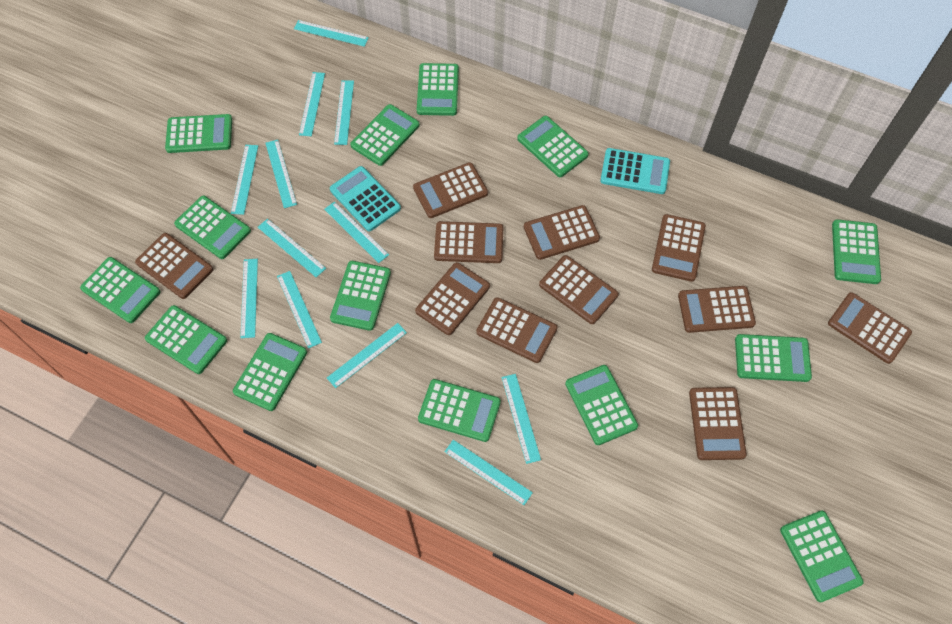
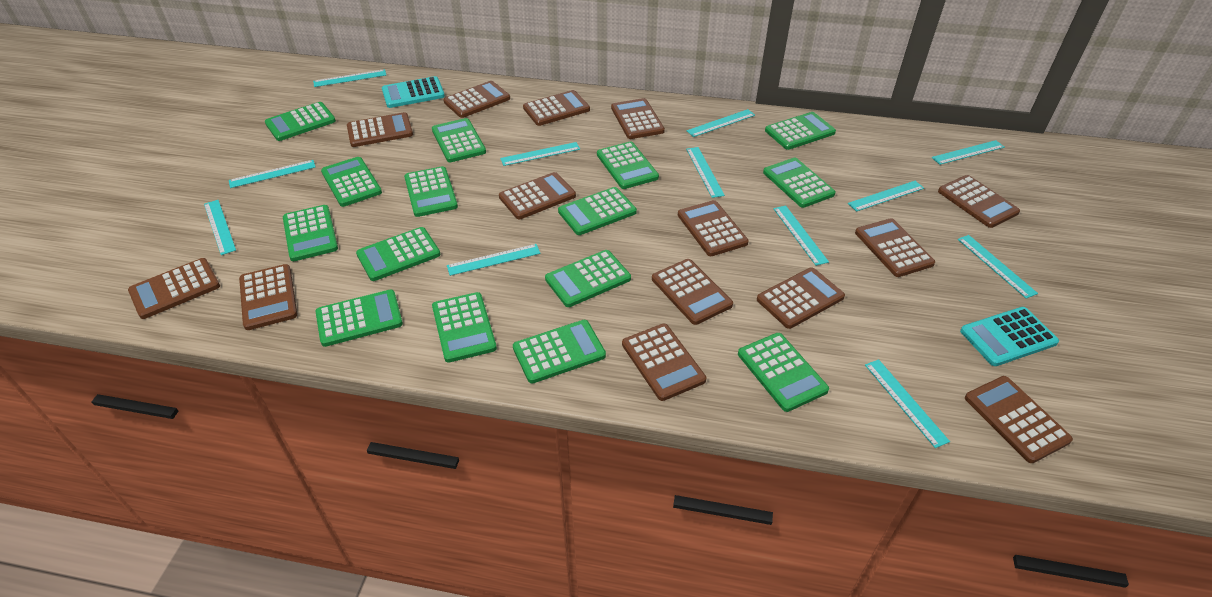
brown calculator: 11 -> 14
green calculator: 14 -> 15

